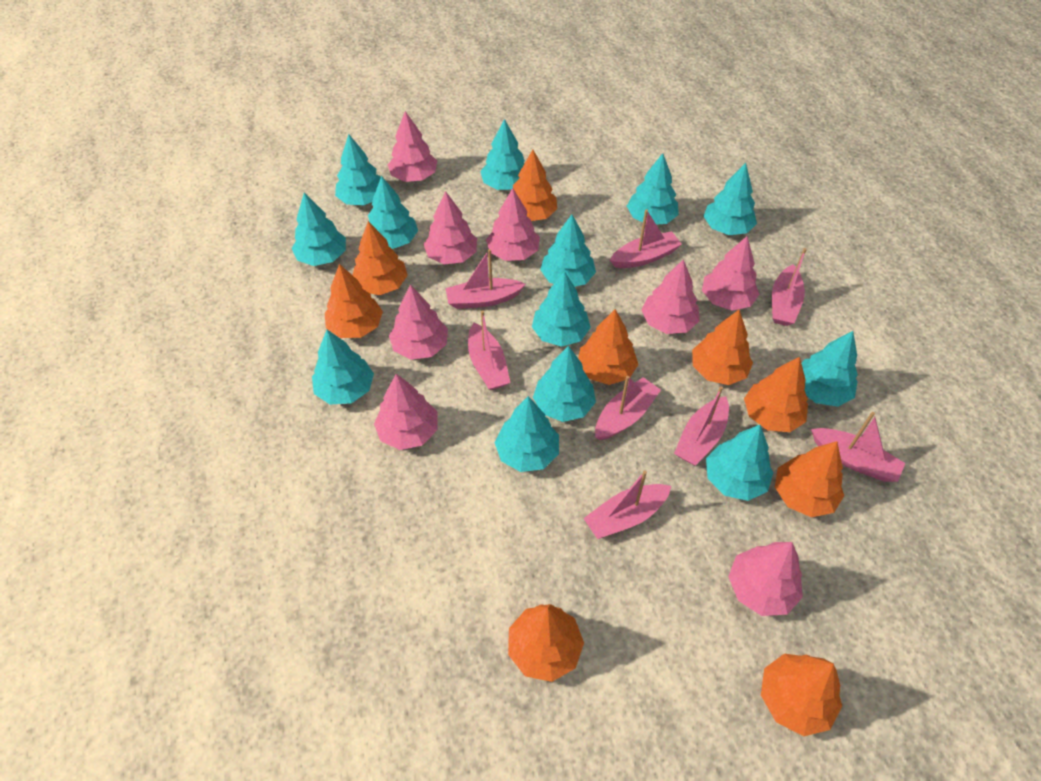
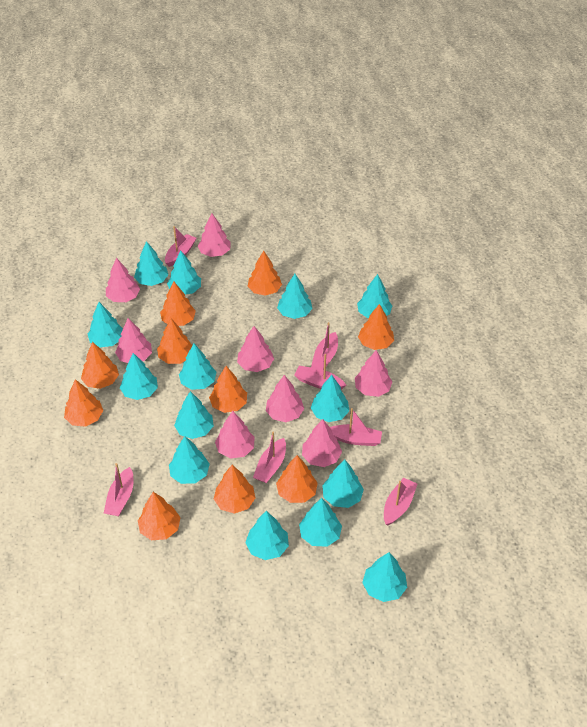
orange tree: 9 -> 10
pink boat: 8 -> 7
turquoise tree: 13 -> 14

